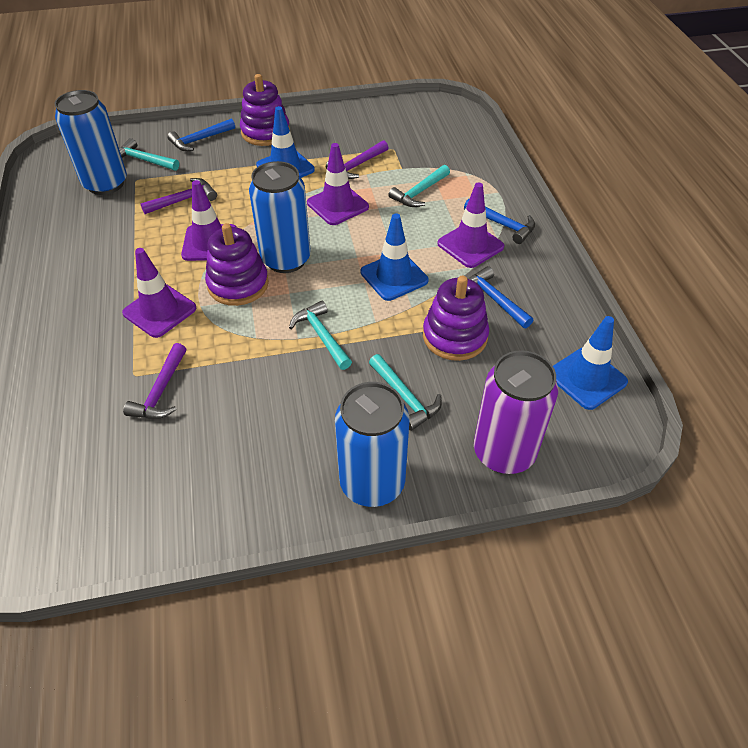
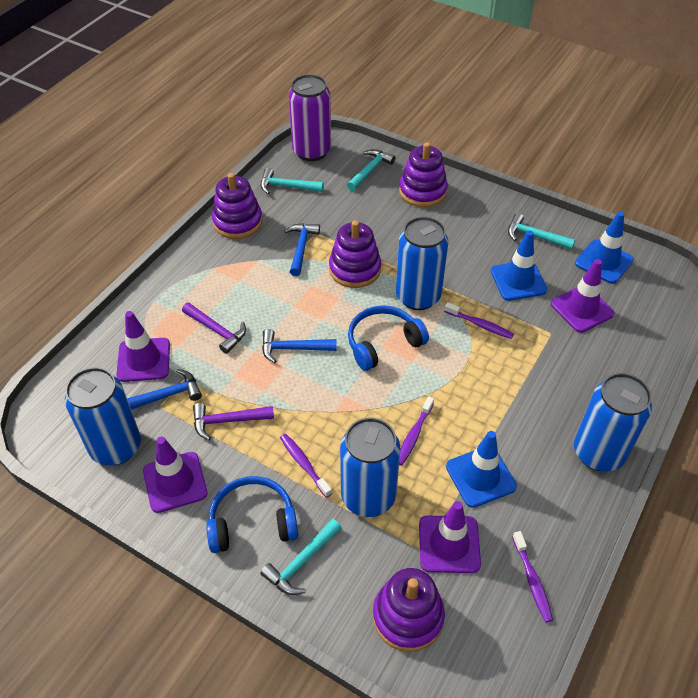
blue can: 3 -> 4
blue headphones: 0 -> 2
purple hammer: 3 -> 2
purple stacking toy: 3 -> 4
purple toothbrush: 0 -> 4

